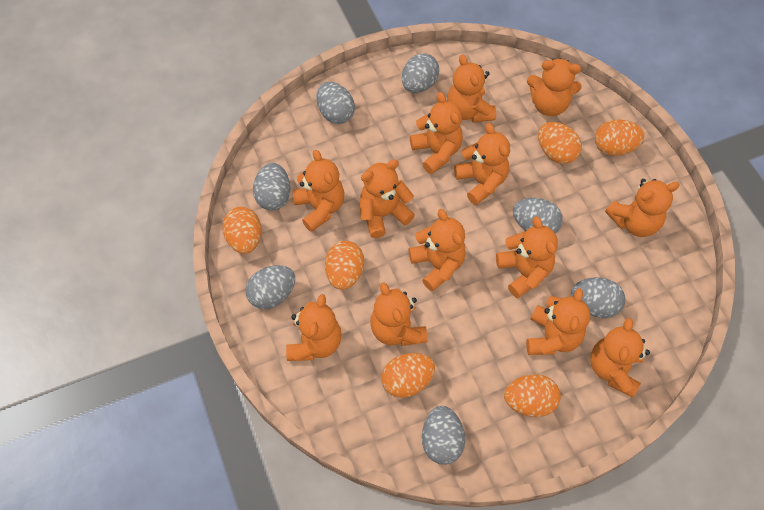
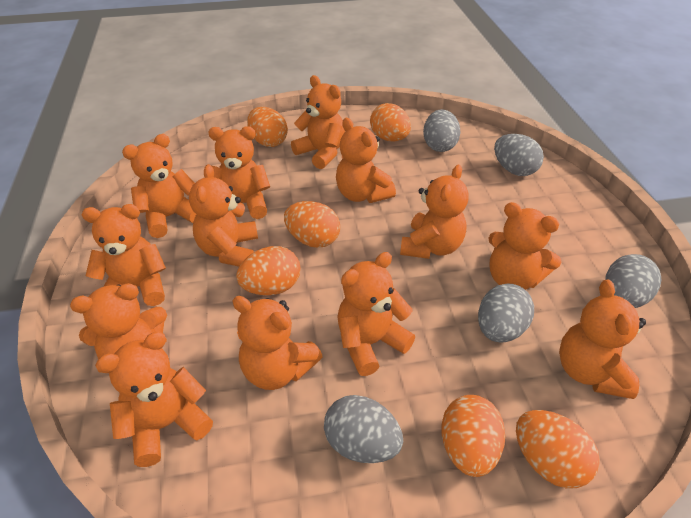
grey egg: 7 -> 5

